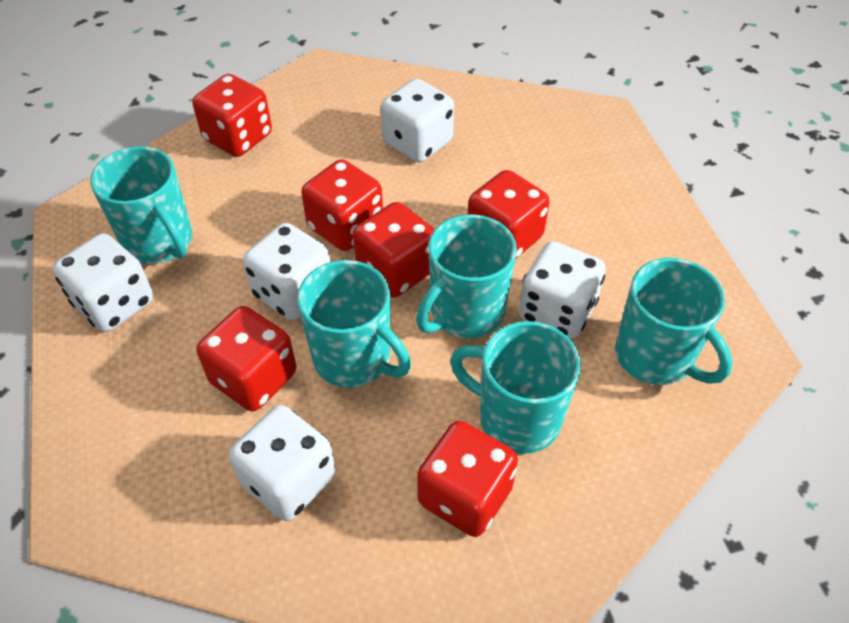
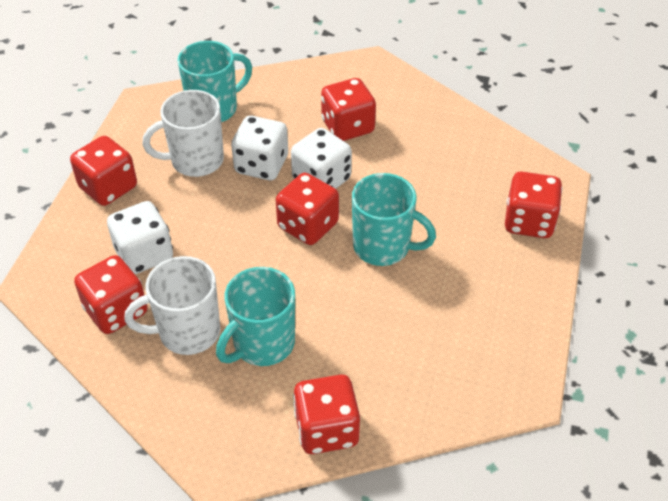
turquoise mug: 5 -> 3
white dice: 5 -> 3
white mug: 0 -> 2

